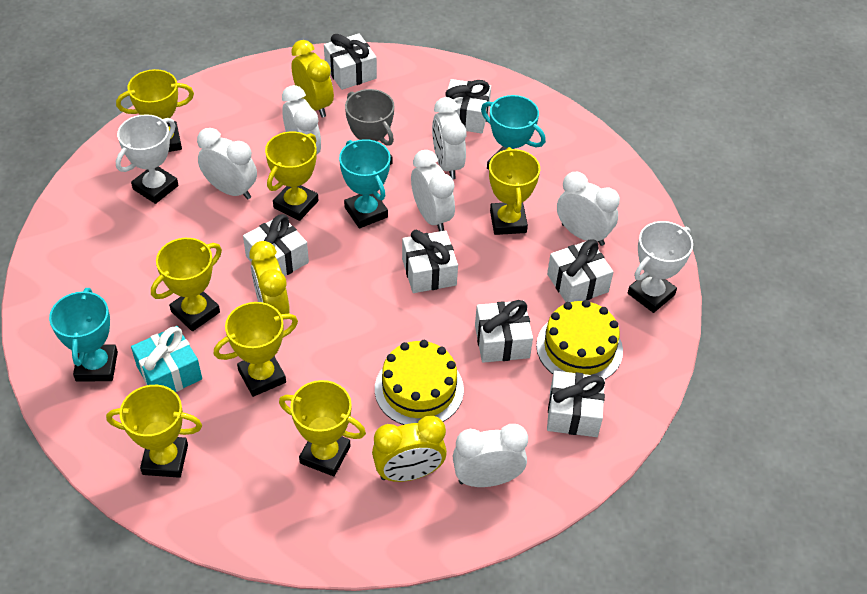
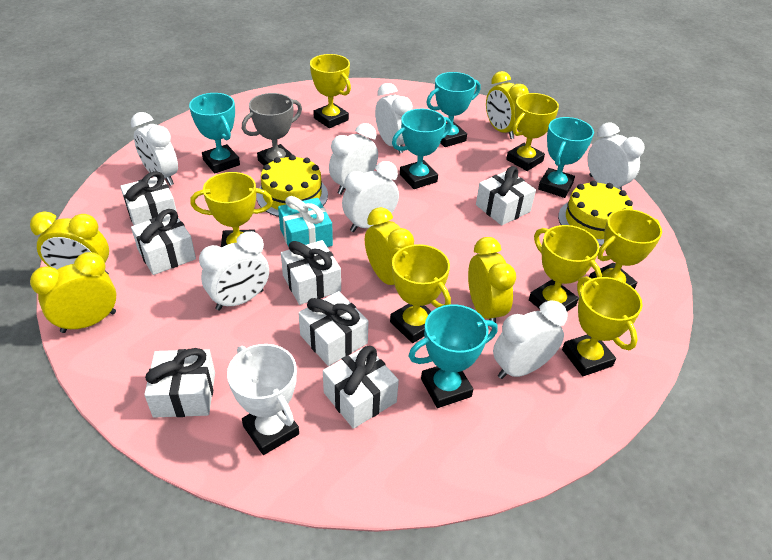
turquoise trophy: 3 -> 5
white clock: 6 -> 7
white trophy: 2 -> 1
yellow clock: 3 -> 5

